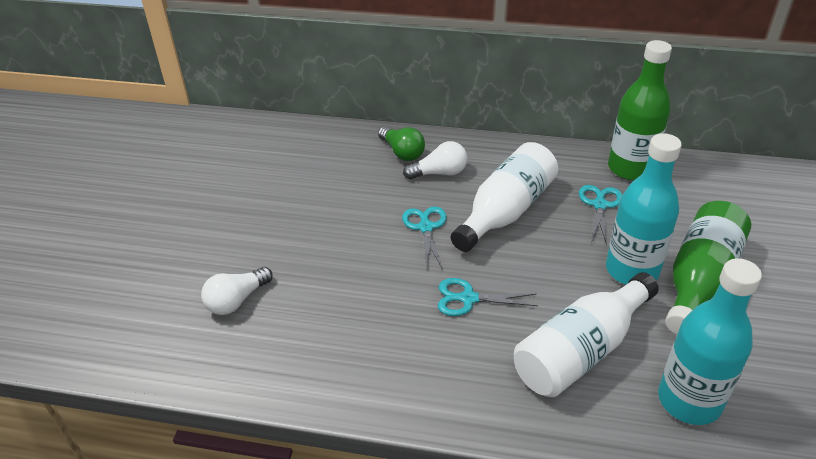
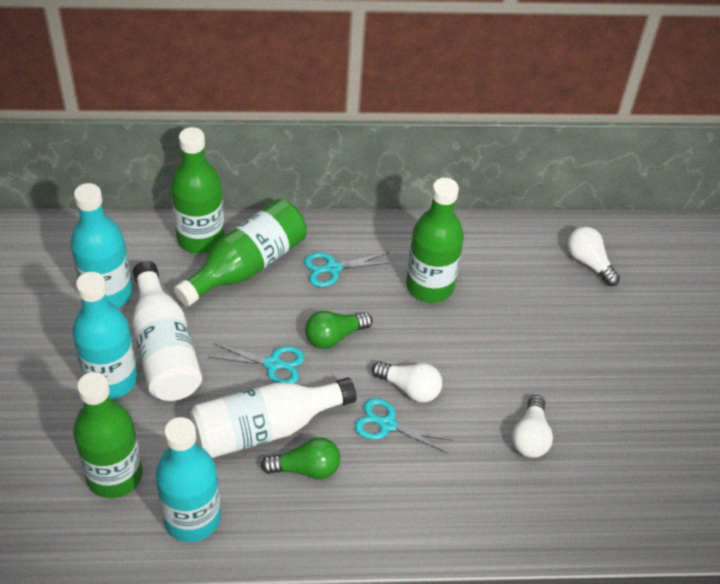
green bottle: 2 -> 4
green light bulb: 1 -> 2
turquoise bottle: 2 -> 3
white light bulb: 2 -> 3

